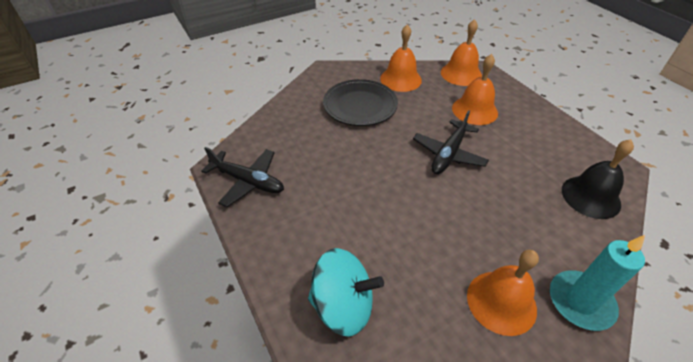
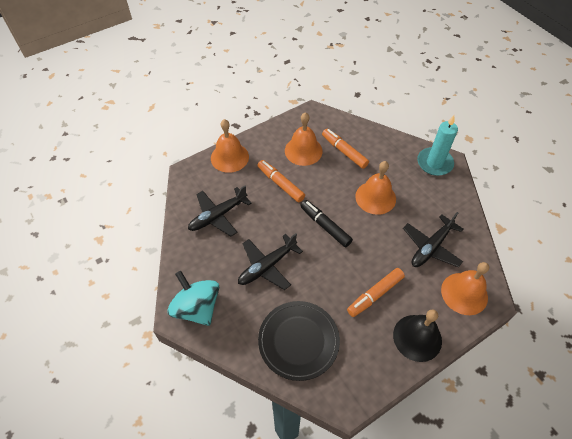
black marker: 0 -> 1
black plane: 2 -> 3
orange marker: 0 -> 3

